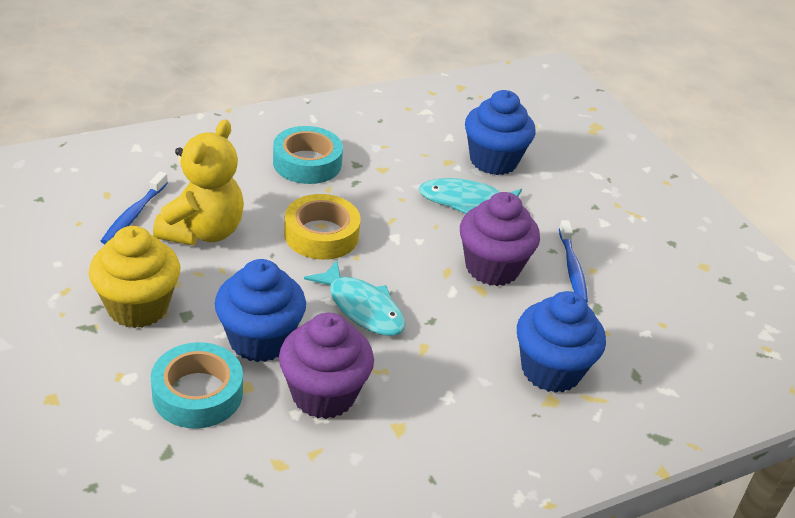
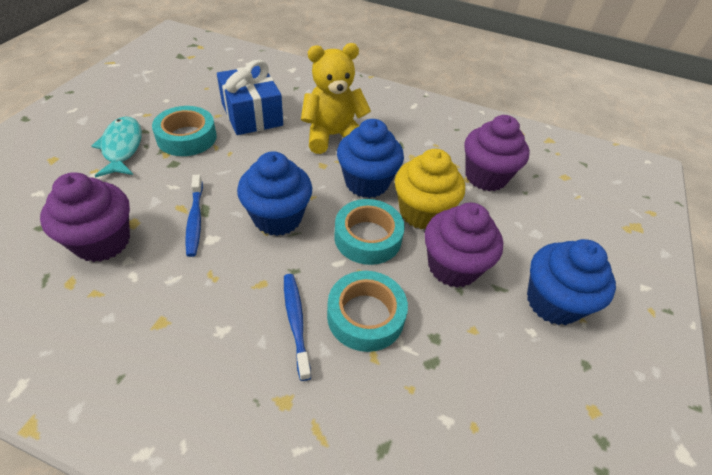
blue gift: 0 -> 1
purple cupcake: 2 -> 3
turquoise fish: 2 -> 1
turquoise tape: 2 -> 3
yellow tape: 1 -> 0

